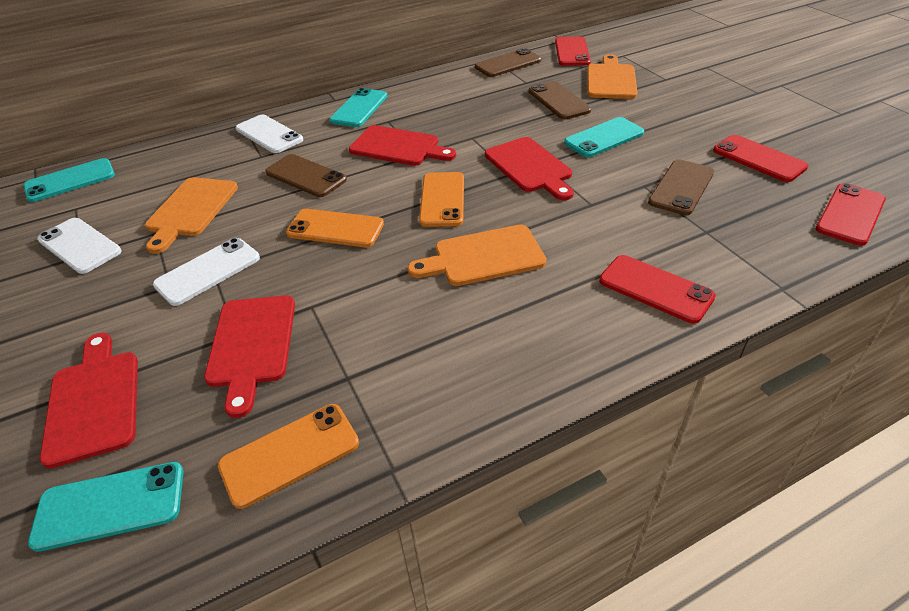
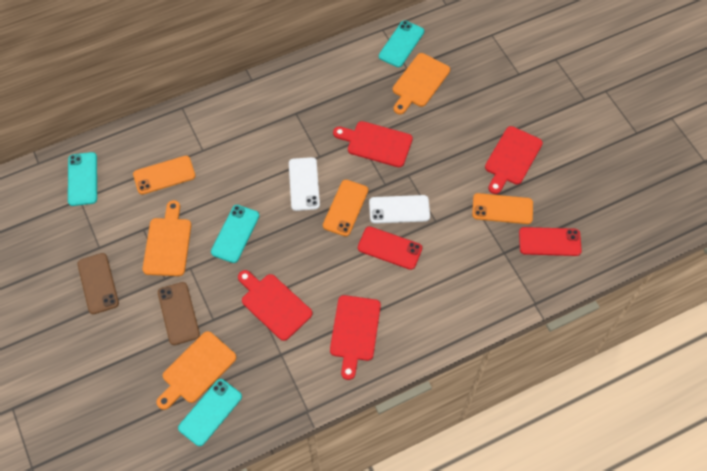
brown phone: 4 -> 2
red phone: 4 -> 2
white phone: 3 -> 2

